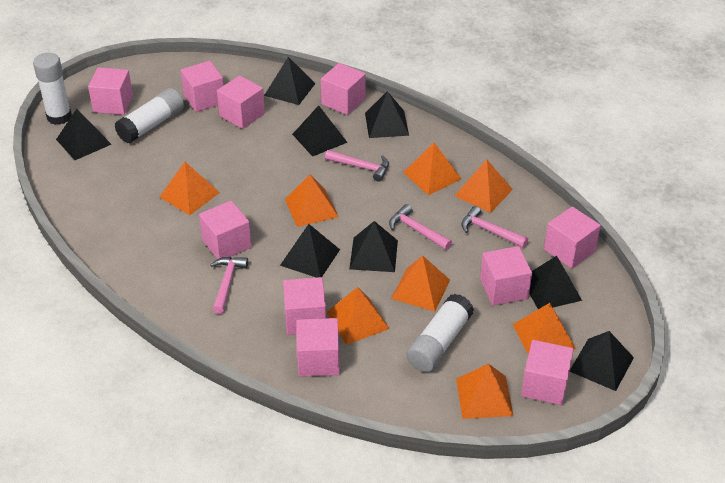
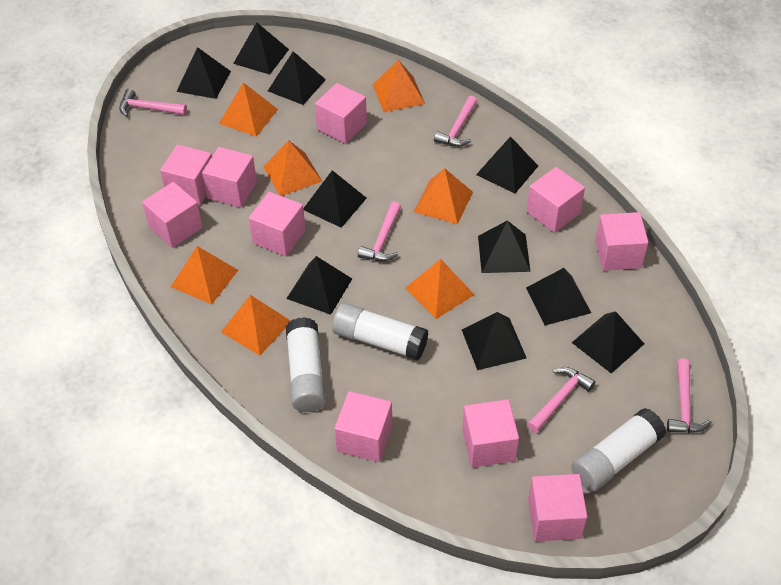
black pyramid: 8 -> 10
orange pyramid: 8 -> 7
pink hammer: 4 -> 5

